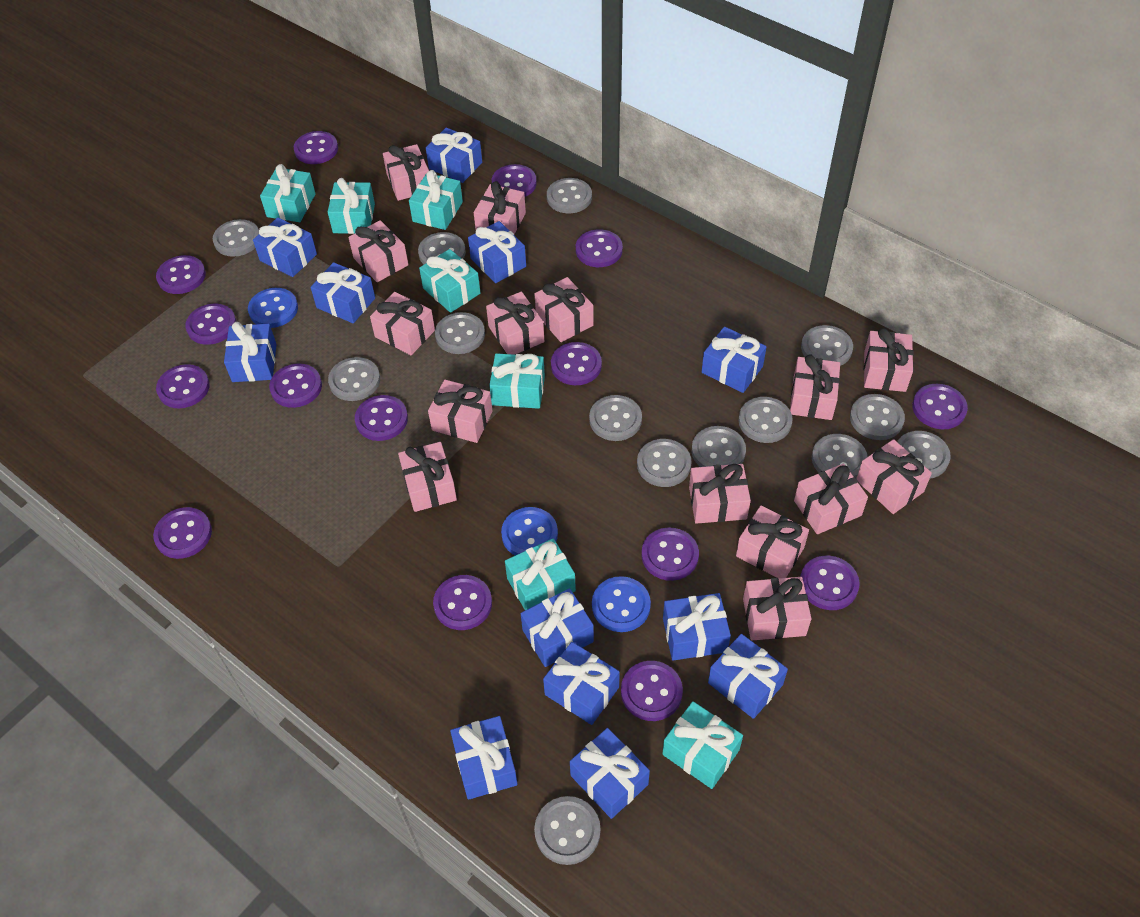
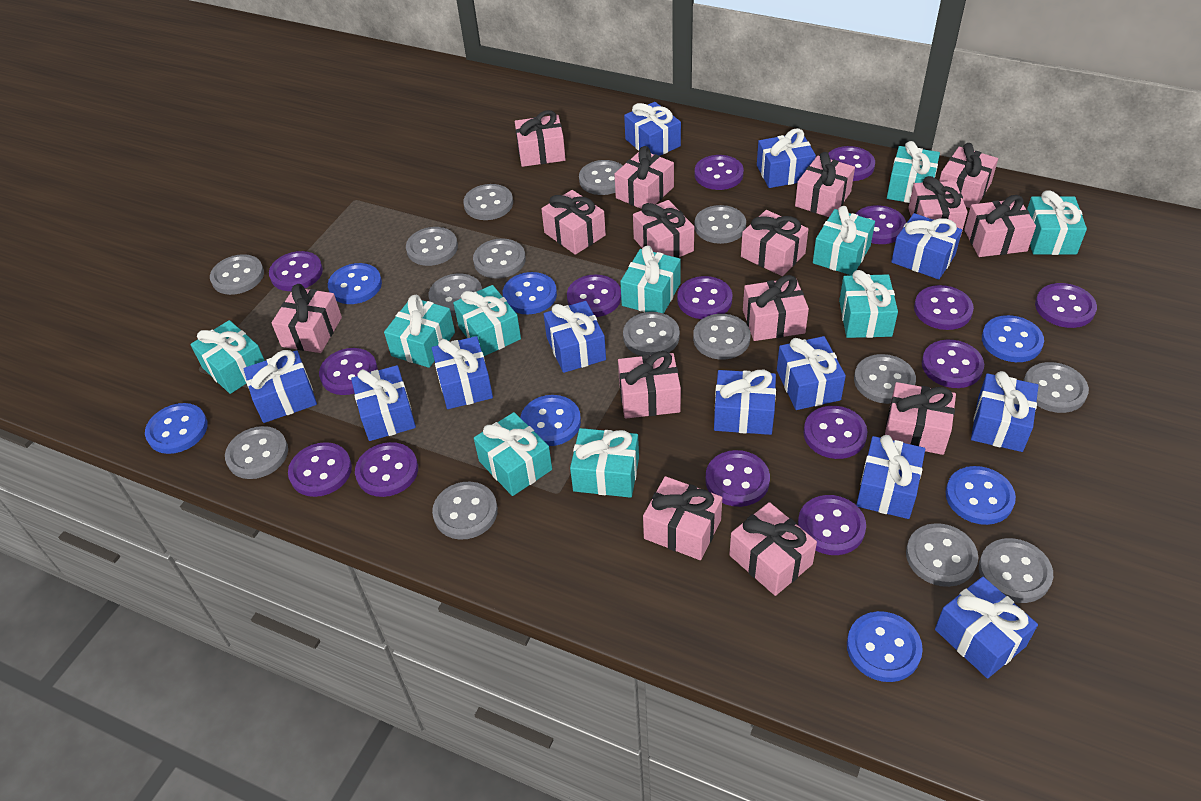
blue button: 3 -> 7
grey button: 14 -> 15
turquoise gift: 7 -> 10

